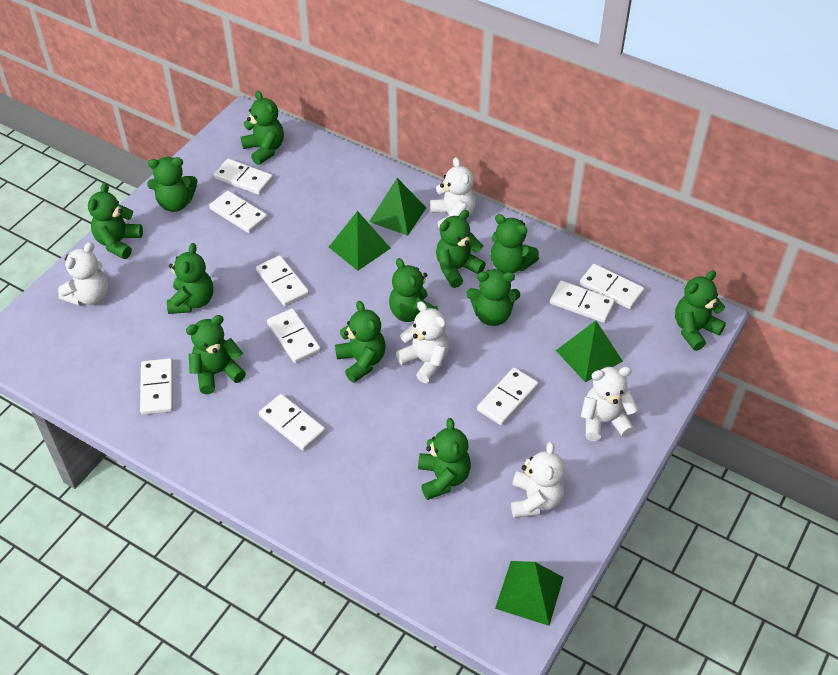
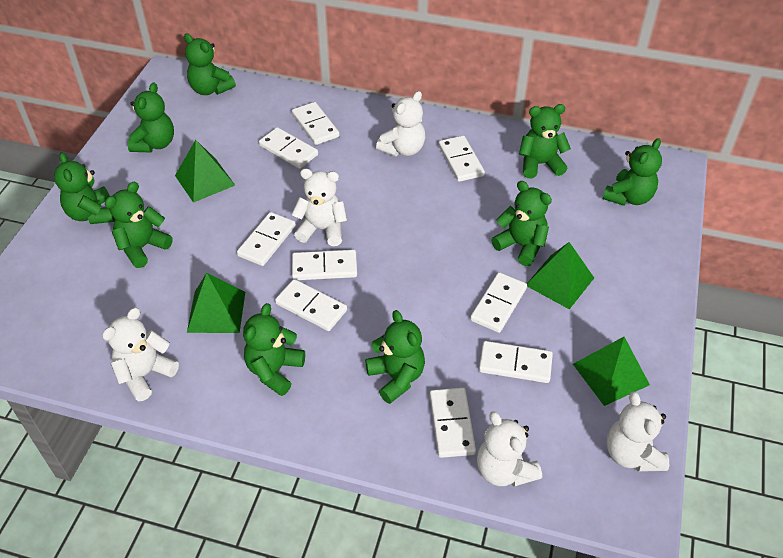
green teddy bear: 12 -> 9

